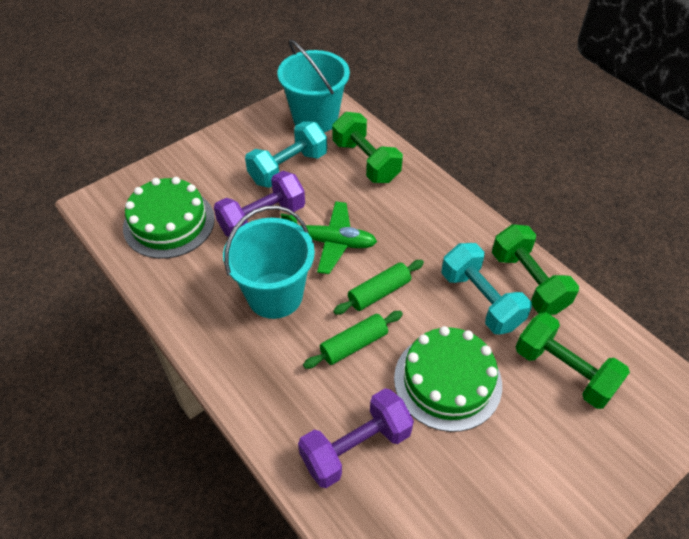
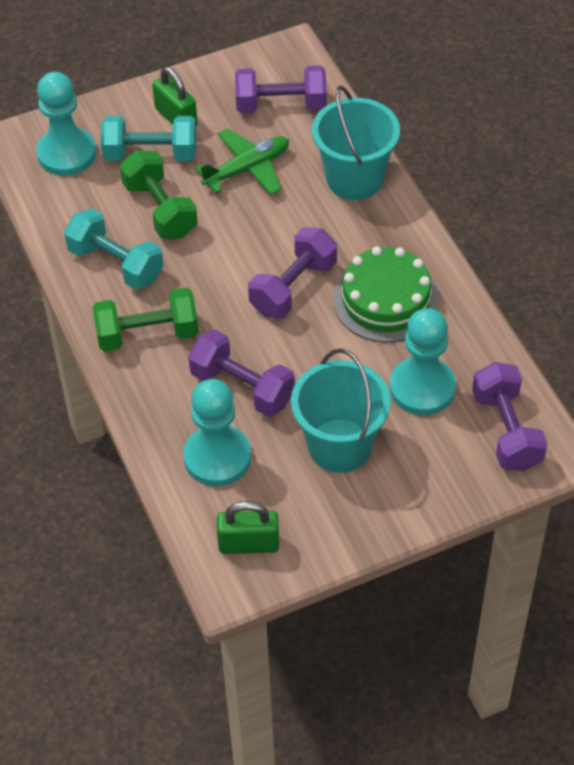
green cake: 2 -> 1
green dumbbell: 3 -> 2
green padlock: 0 -> 2
green rolling pin: 2 -> 0
purple dumbbell: 2 -> 4
turquoise pawn: 0 -> 3

